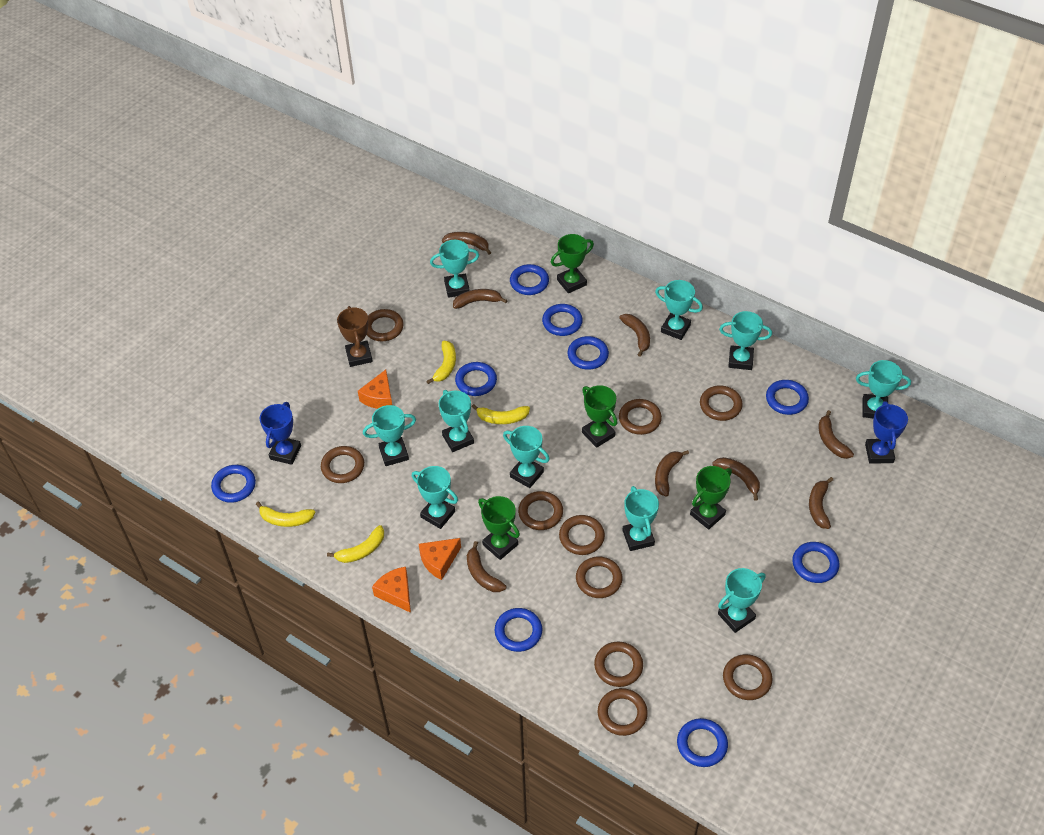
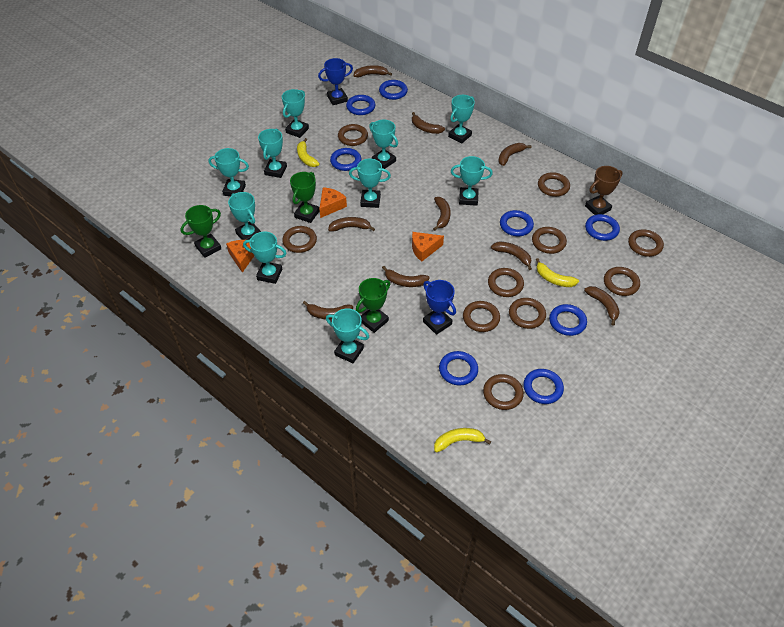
blue ring: 9 -> 8
brown banana: 8 -> 9
green trophy: 4 -> 3
yellow banana: 4 -> 3

